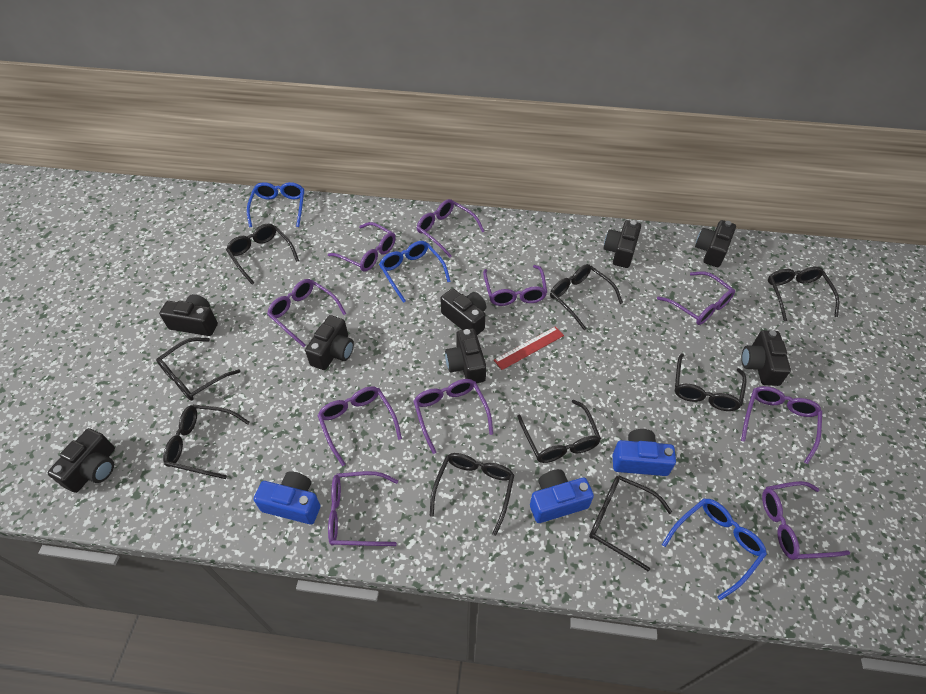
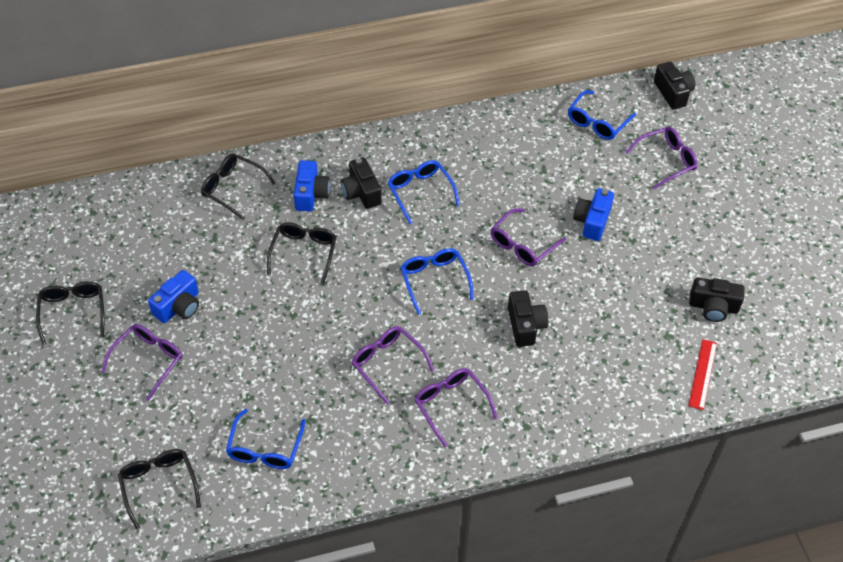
black camera: 8 -> 4
black glasses: 9 -> 4
blue glasses: 3 -> 4
purple glasses: 10 -> 5

